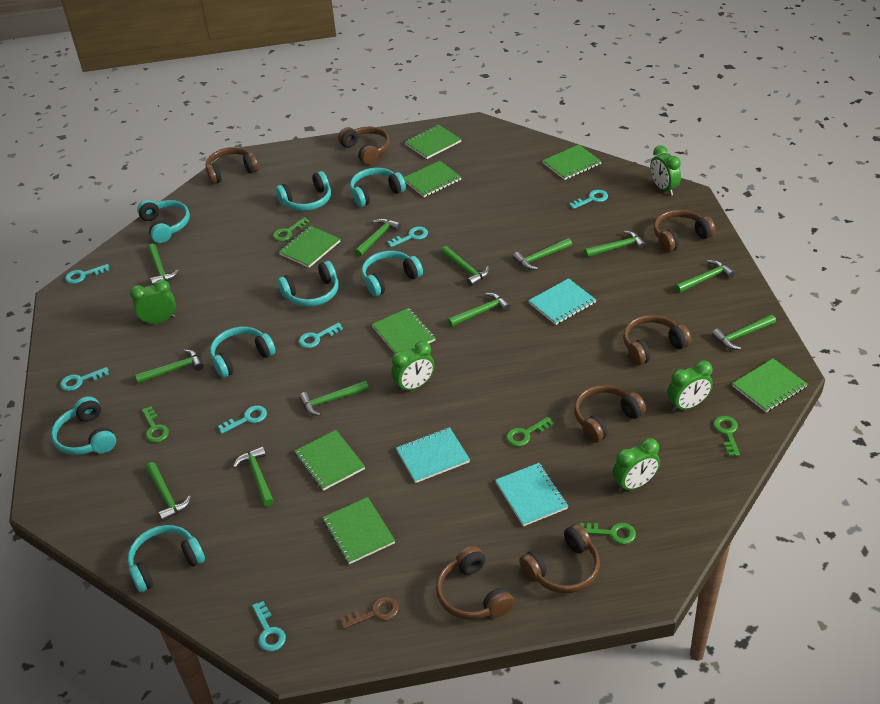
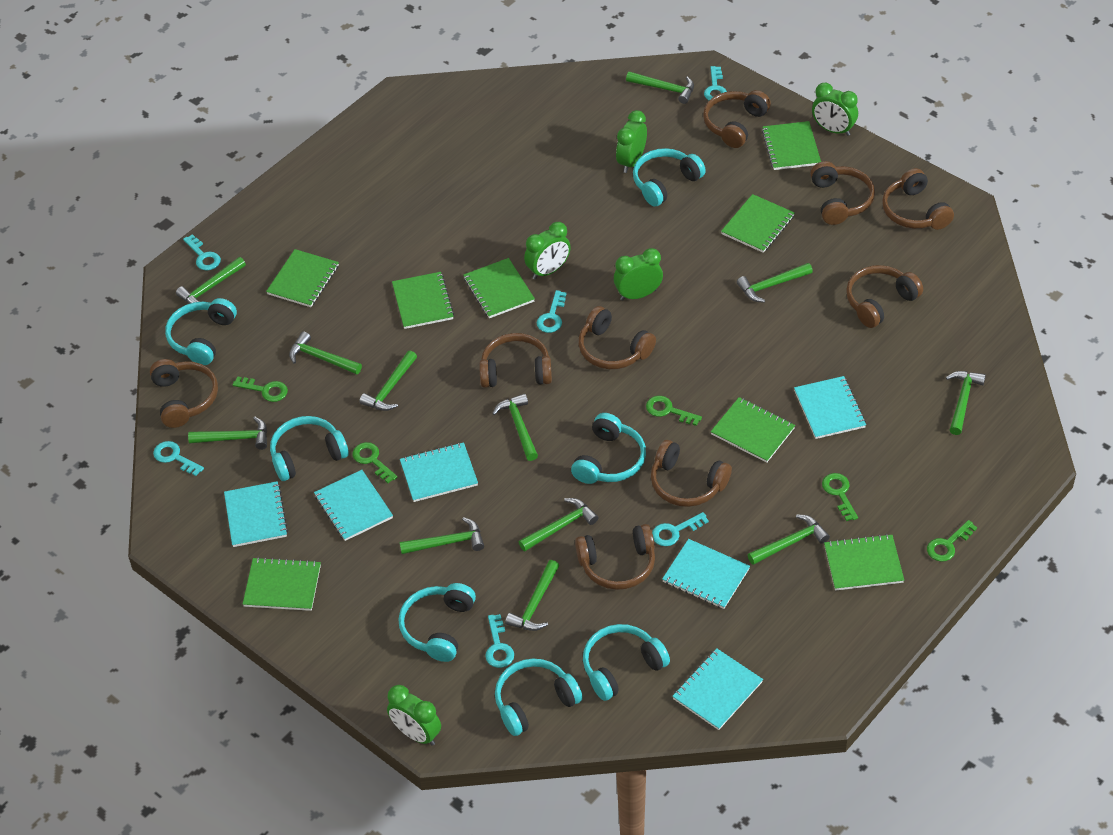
brown headphones: 7 -> 9
brown key: 1 -> 0
turquoise headphones: 8 -> 7
turquoise key: 7 -> 6
turquoise notebook: 3 -> 6

